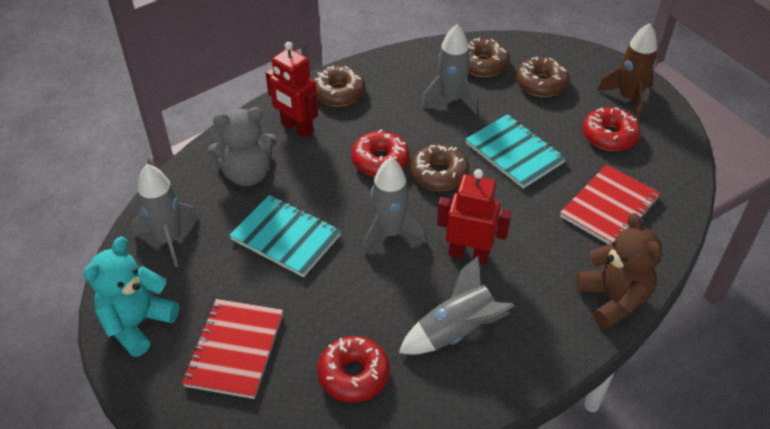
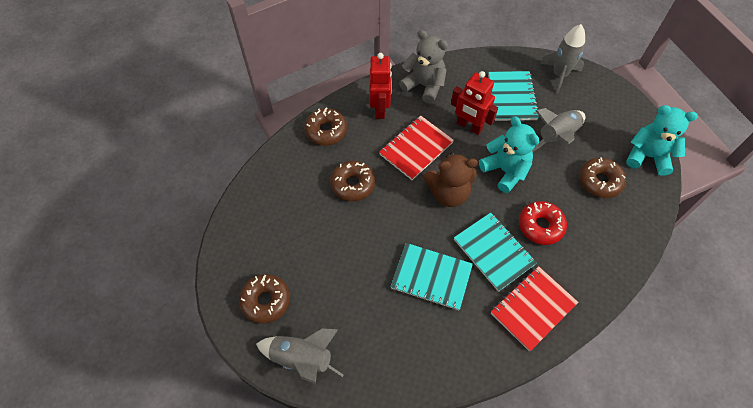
brown rocket: 1 -> 0
grey rocket: 4 -> 3
red donut: 3 -> 1
turquoise notebook: 2 -> 3
turquoise teddy bear: 1 -> 2

